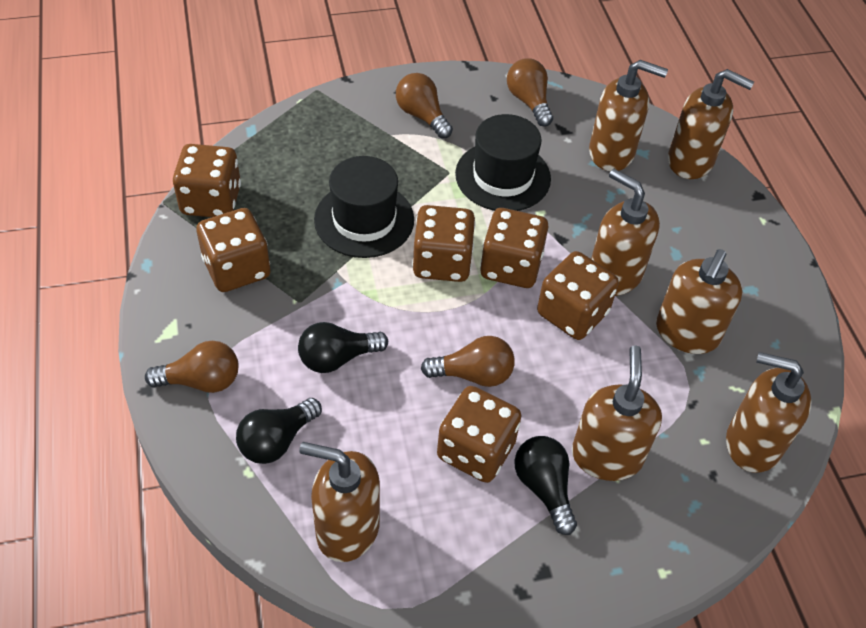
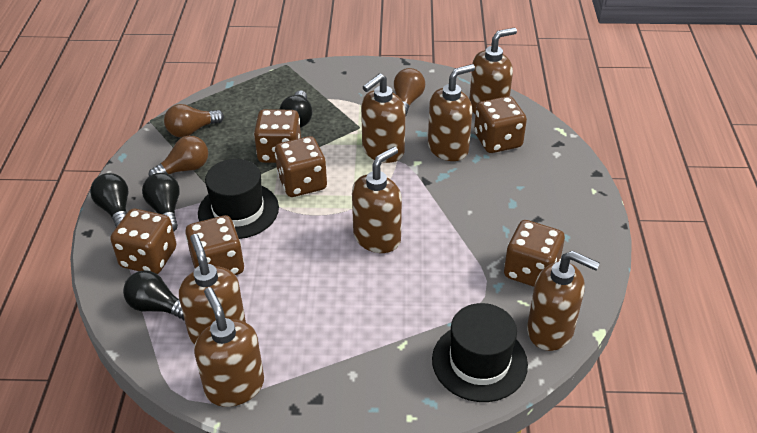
black light bulb: 3 -> 4
brown light bulb: 4 -> 3

